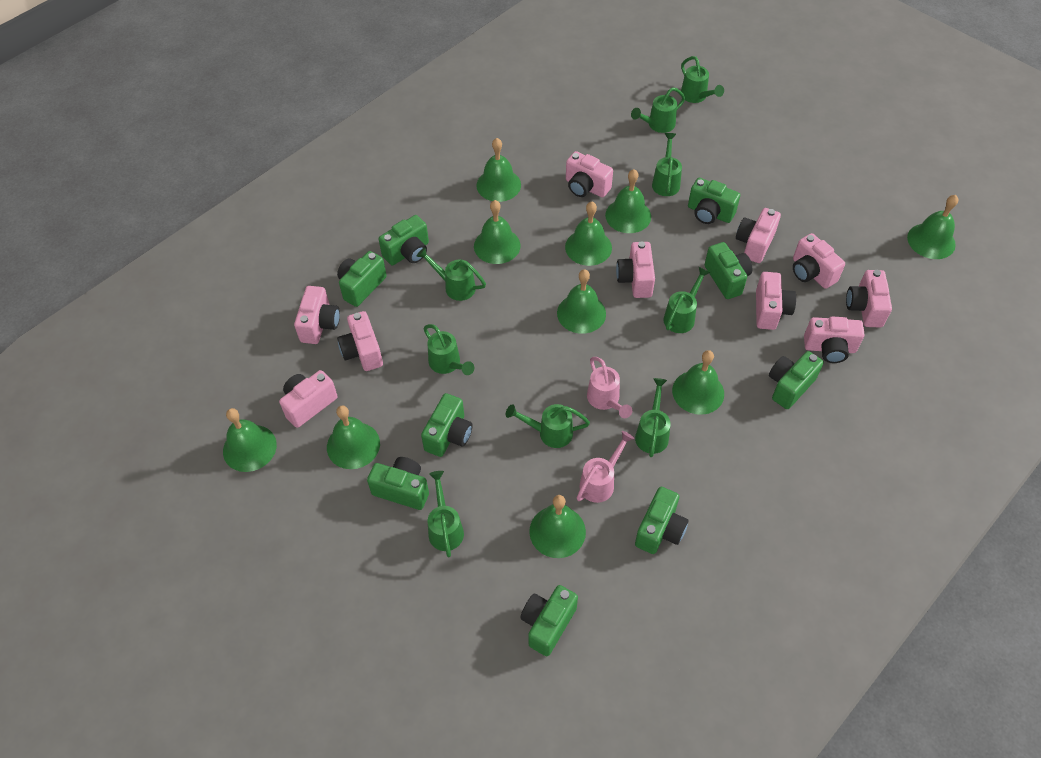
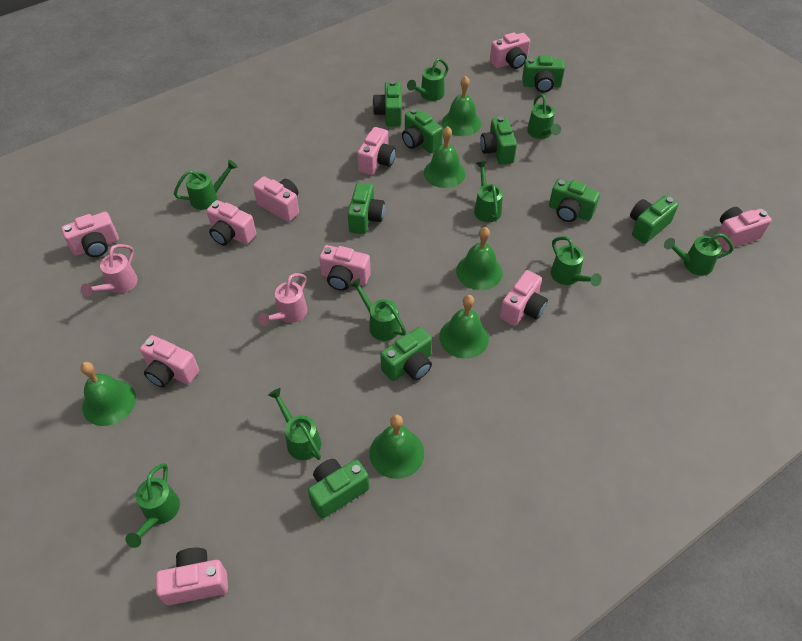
green bell: 10 -> 6

